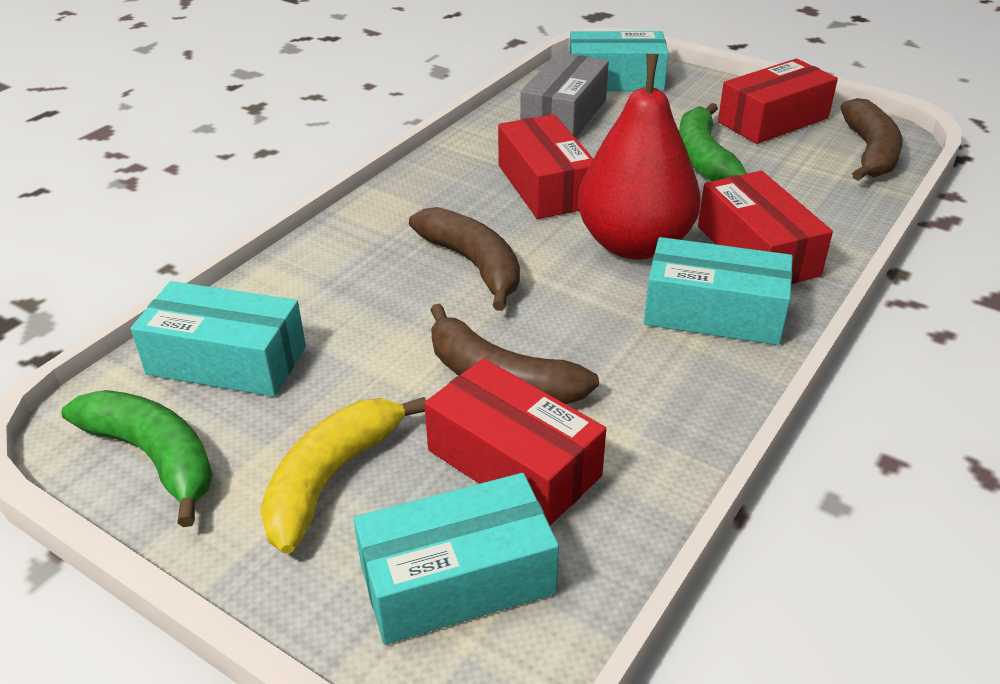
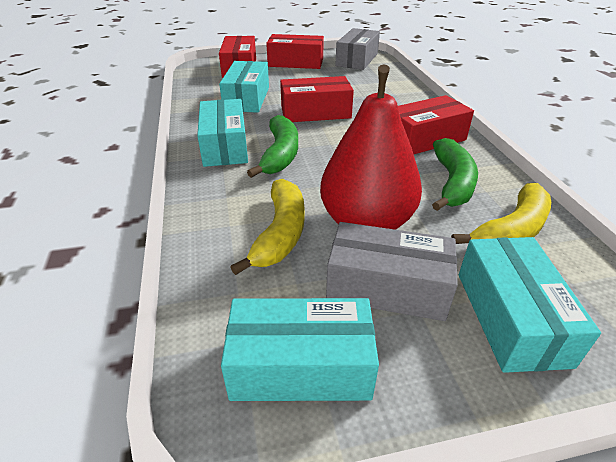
brown banana: 3 -> 0
grey box: 1 -> 2
yellow banana: 1 -> 2

